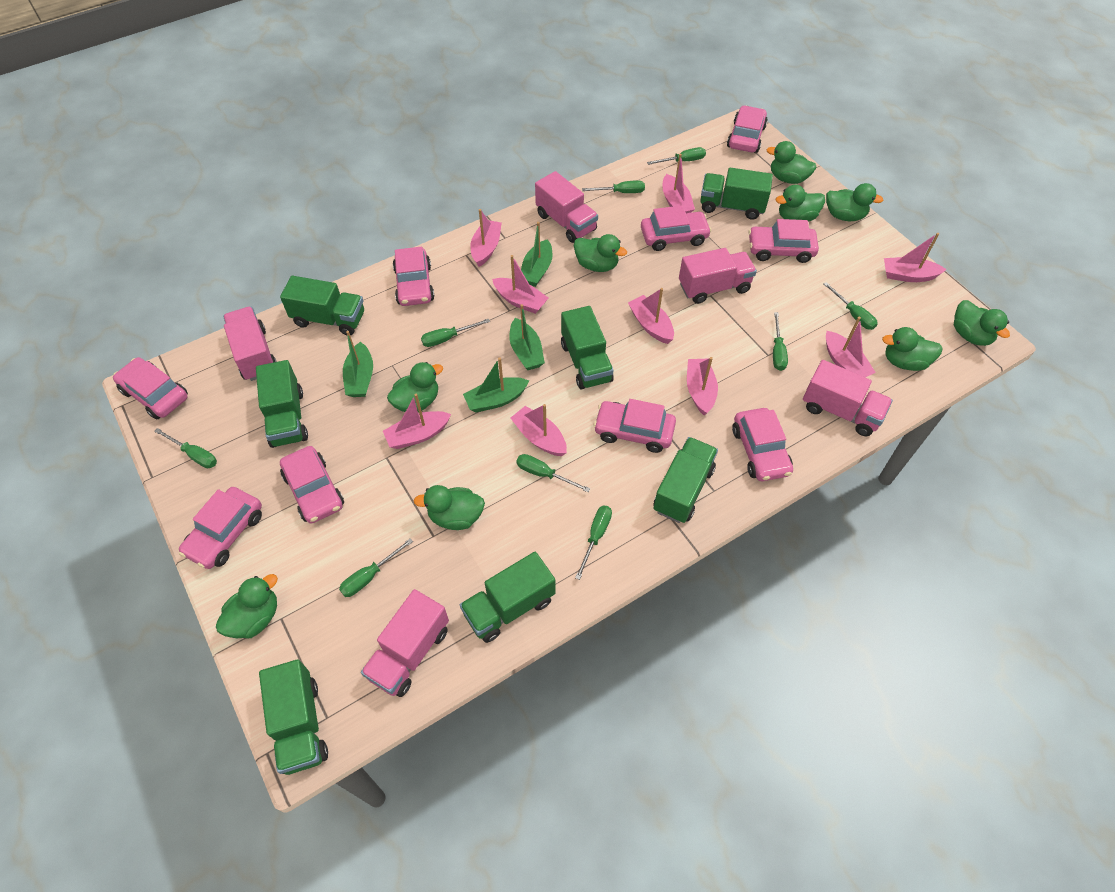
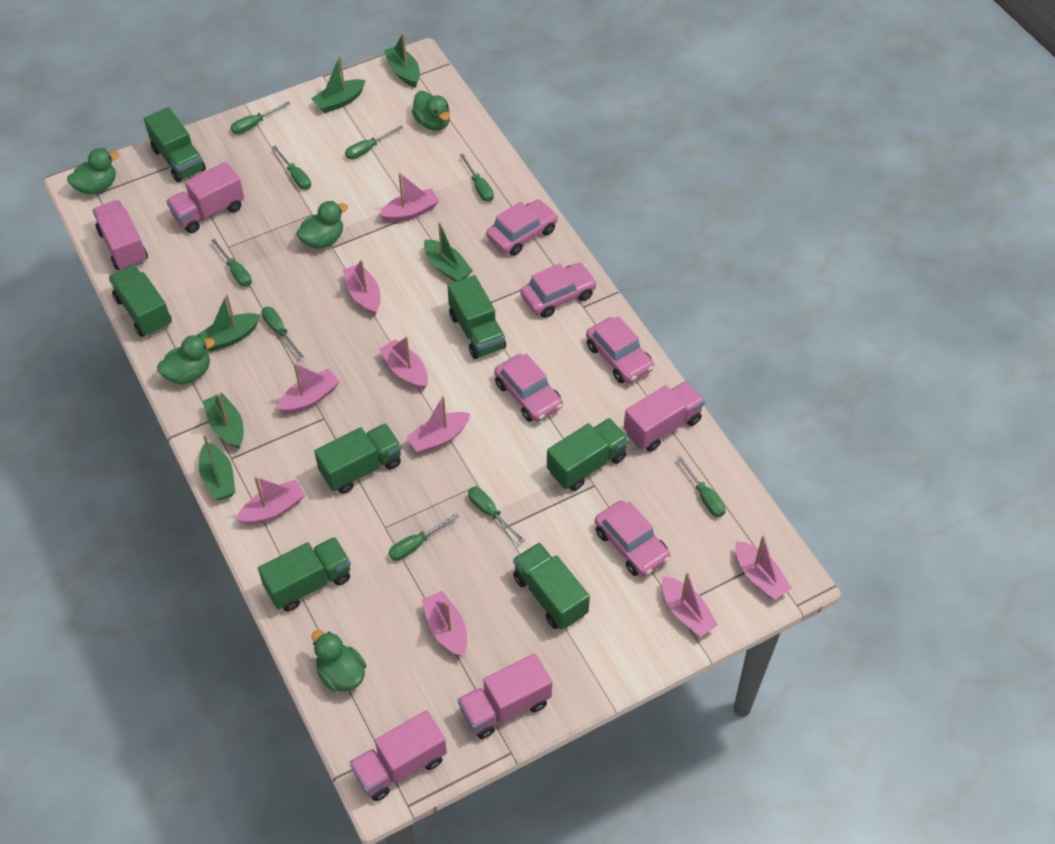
green boat: 4 -> 6
green duck: 9 -> 5
pink car: 9 -> 5

